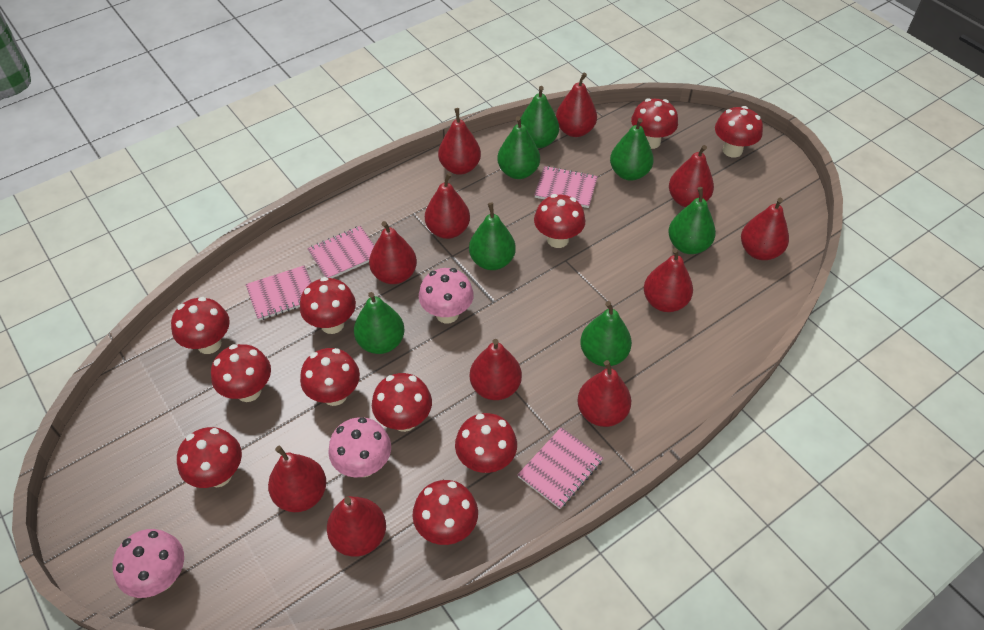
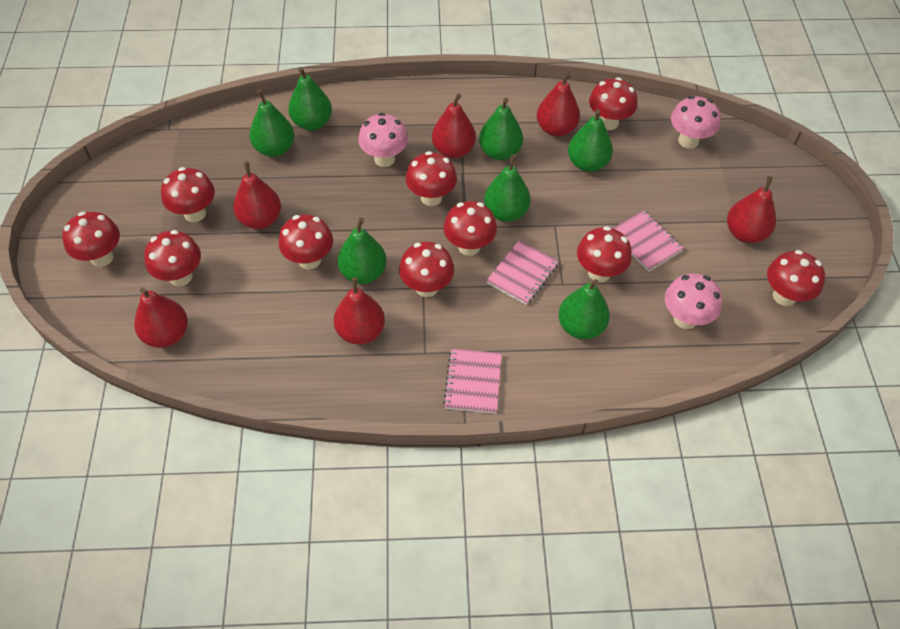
pink notebook: 4 -> 3
red mushroom: 11 -> 10
red pear: 11 -> 6

